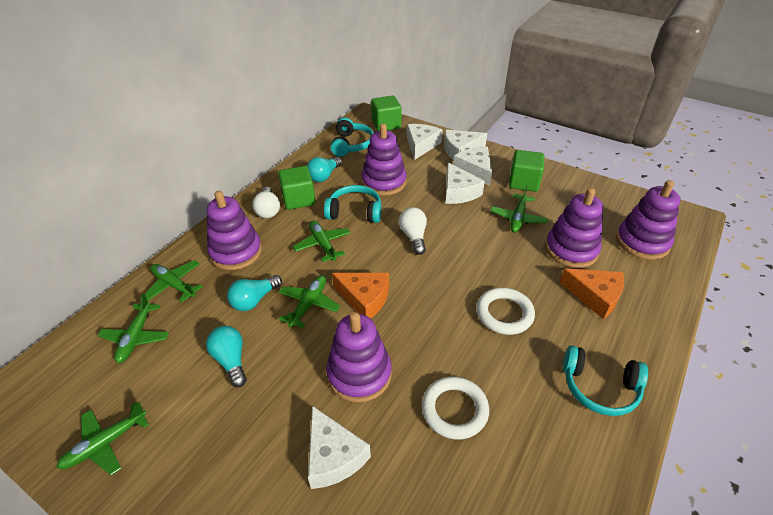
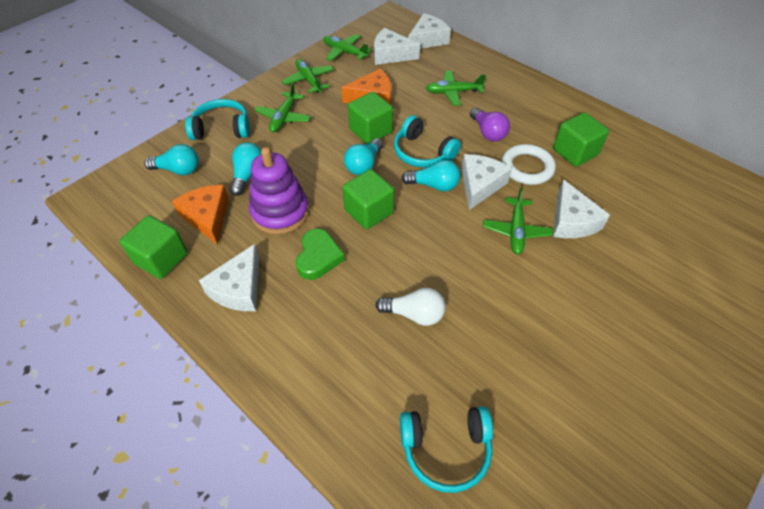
green cube: 3 -> 4
green heart: 0 -> 1
green plane: 6 -> 5
purple light bulb: 0 -> 1
purple stacking toy: 5 -> 1
turquoise light bulb: 3 -> 4
white light bulb: 2 -> 1
white ring: 2 -> 1

